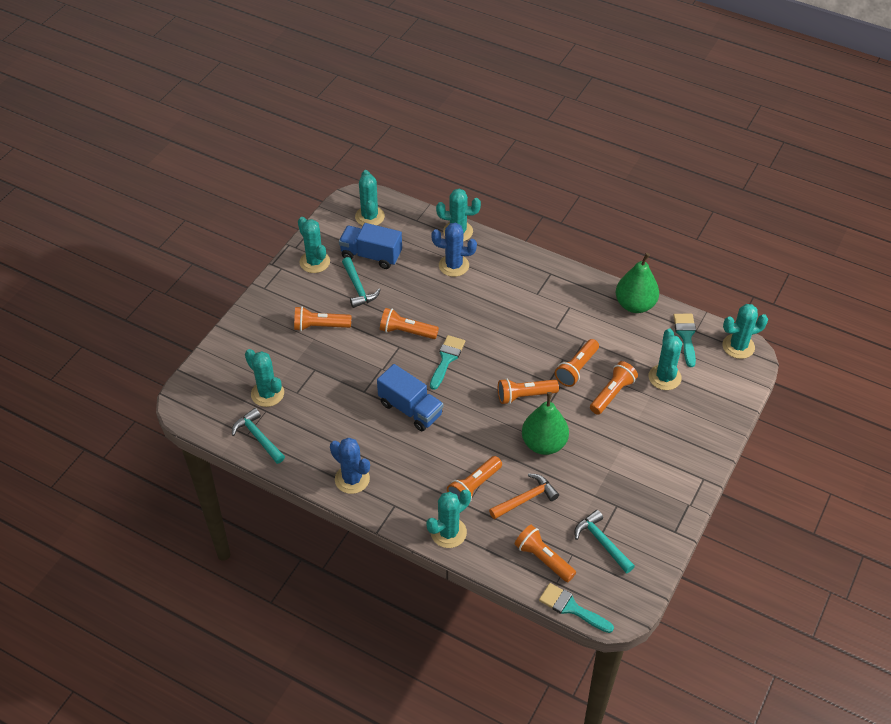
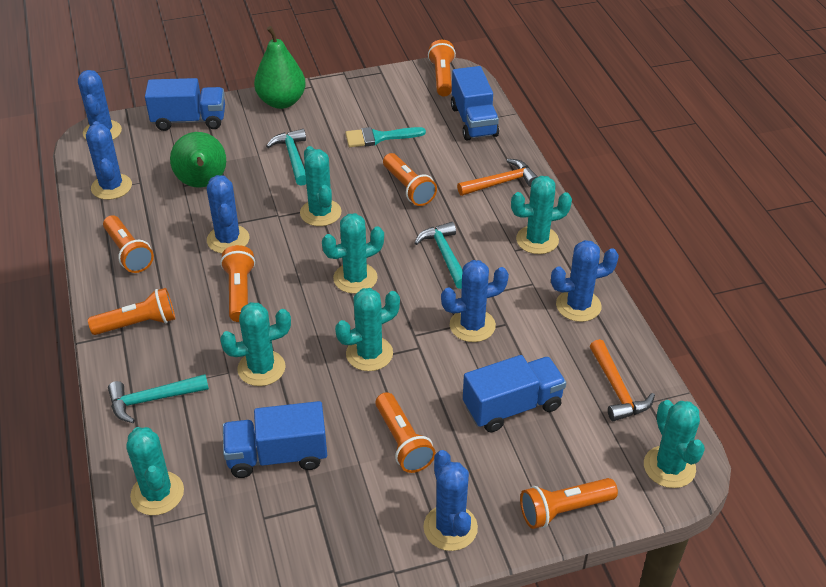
blue cactus: 2 -> 6
blue truck: 2 -> 4
orange hammer: 1 -> 2
turquoise brush: 3 -> 1

